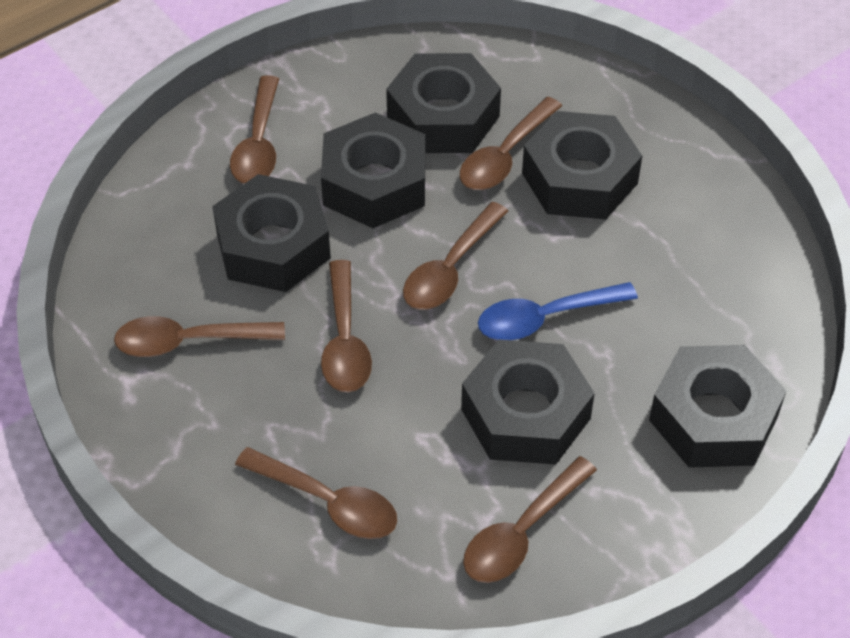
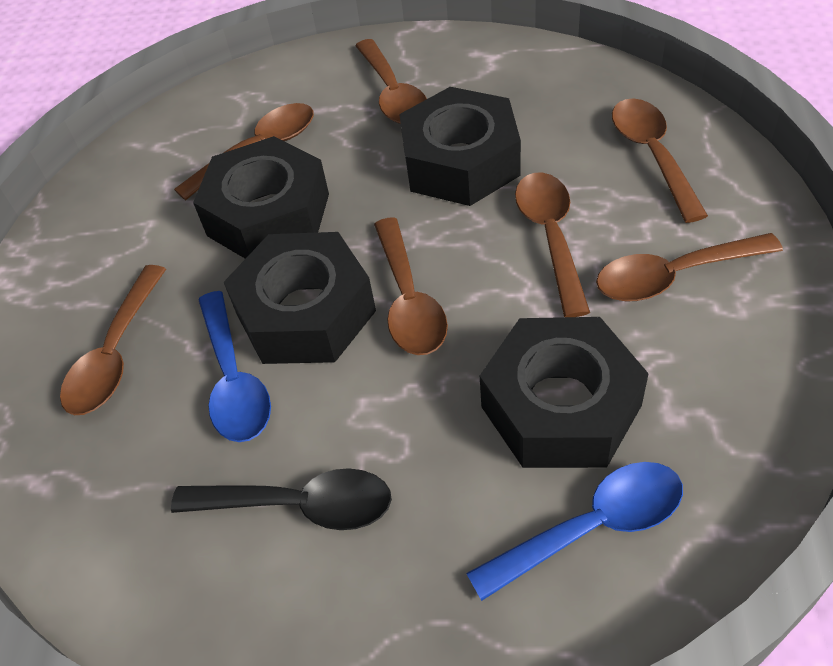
black nut: 6 -> 4
black spoon: 0 -> 1
blue spoon: 1 -> 2

